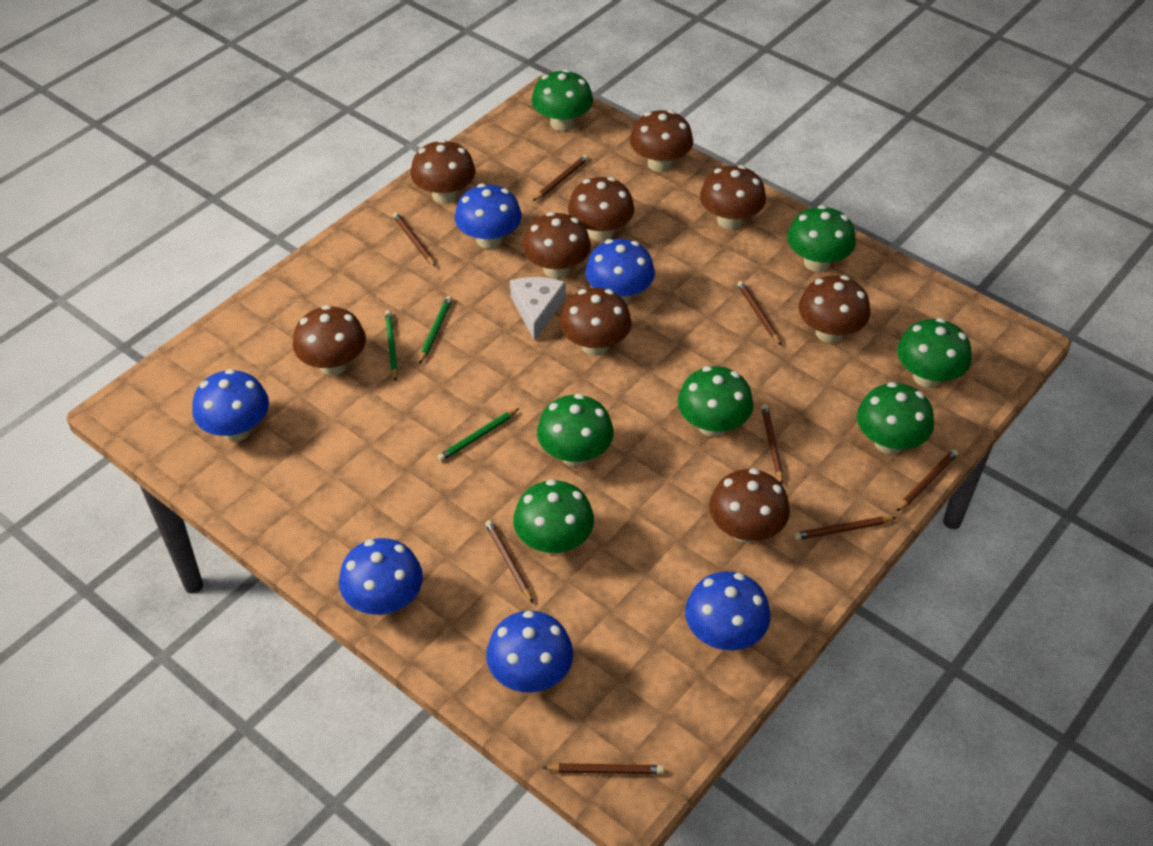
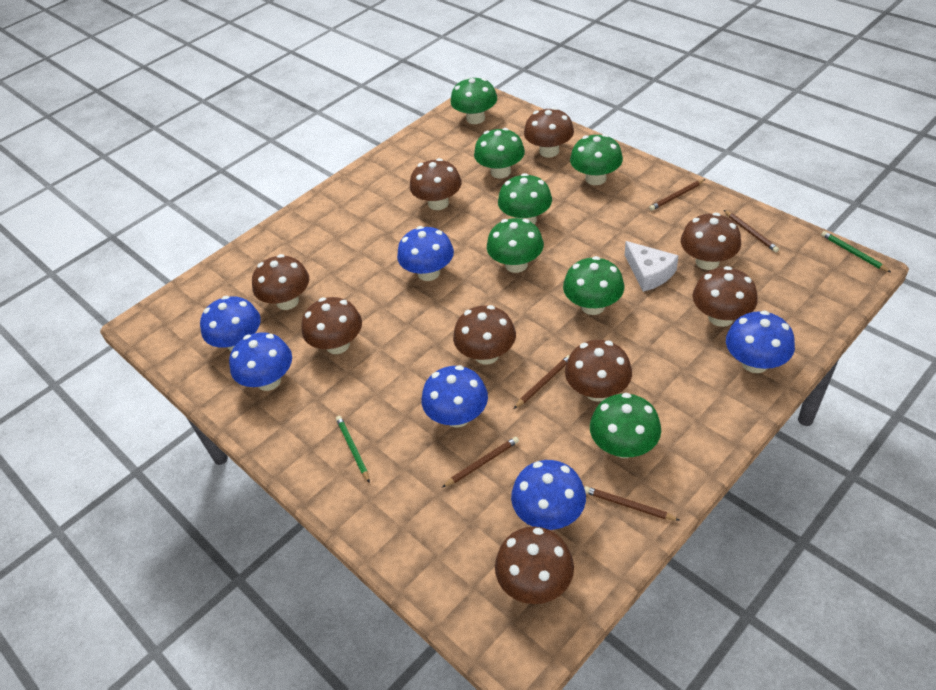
brown pencil: 8 -> 5
green pencil: 3 -> 2

